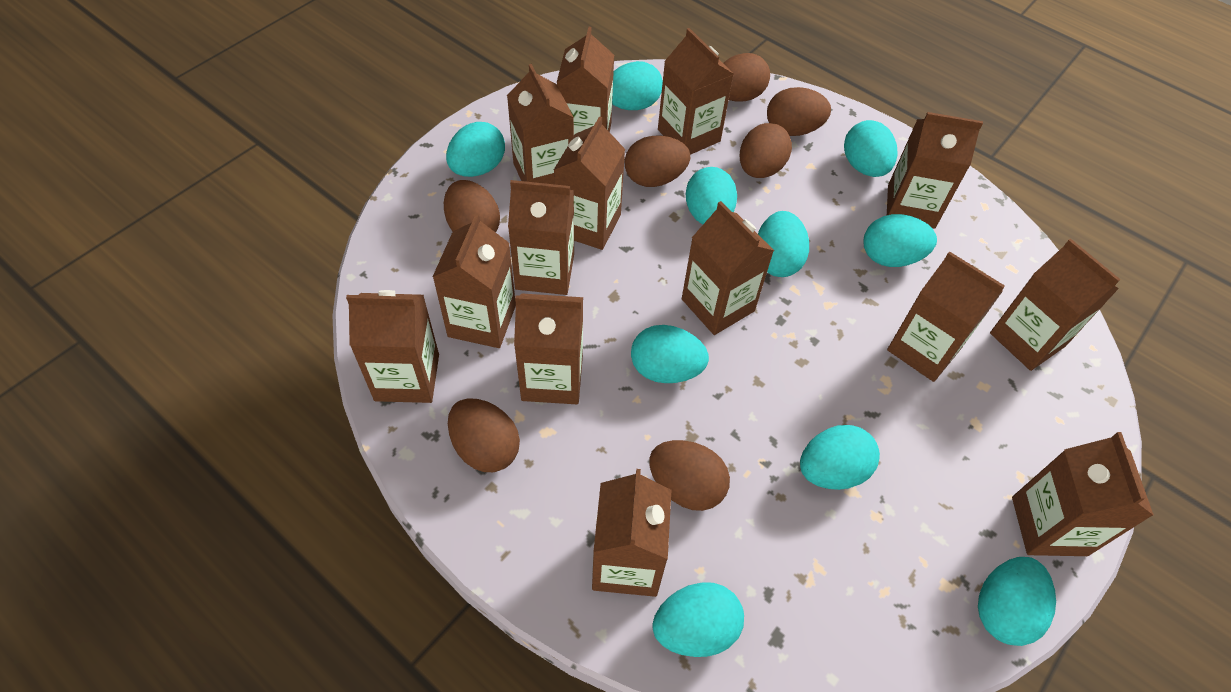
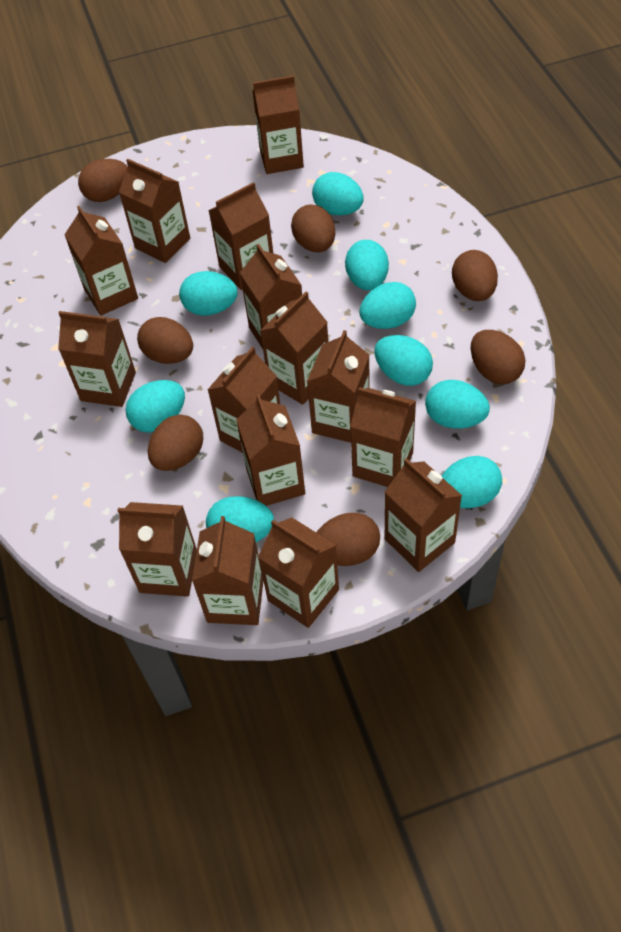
brown carton: 14 -> 15
turquoise egg: 10 -> 9

